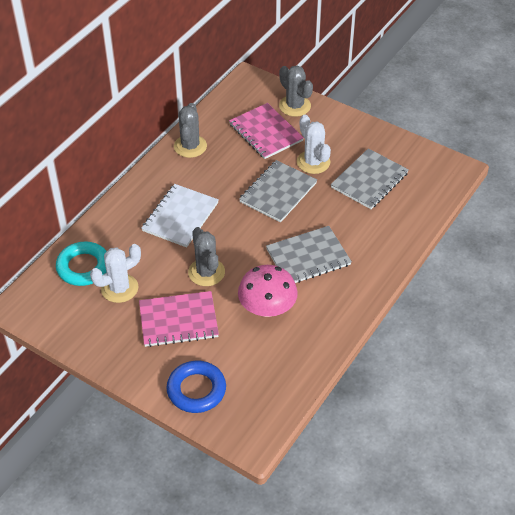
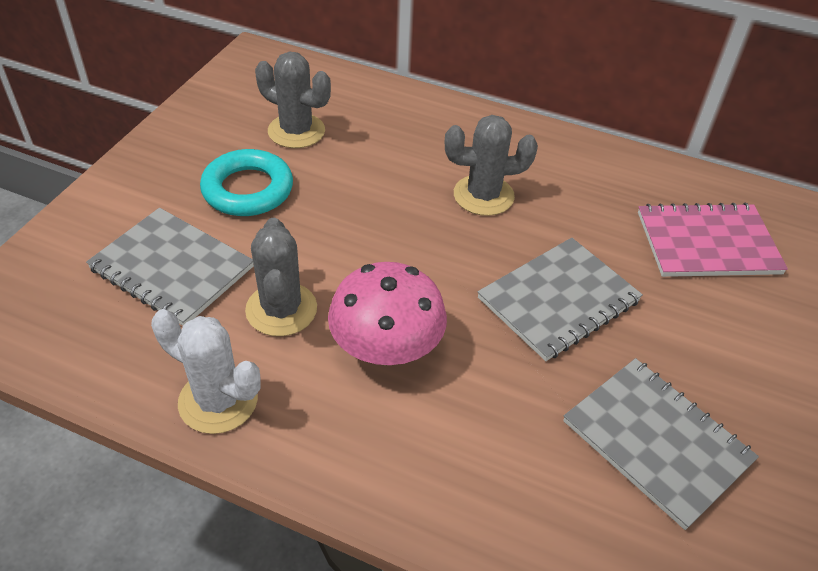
blue ring: 1 -> 0
pink notebook: 2 -> 1
white cactus: 2 -> 1
white notebook: 1 -> 0

